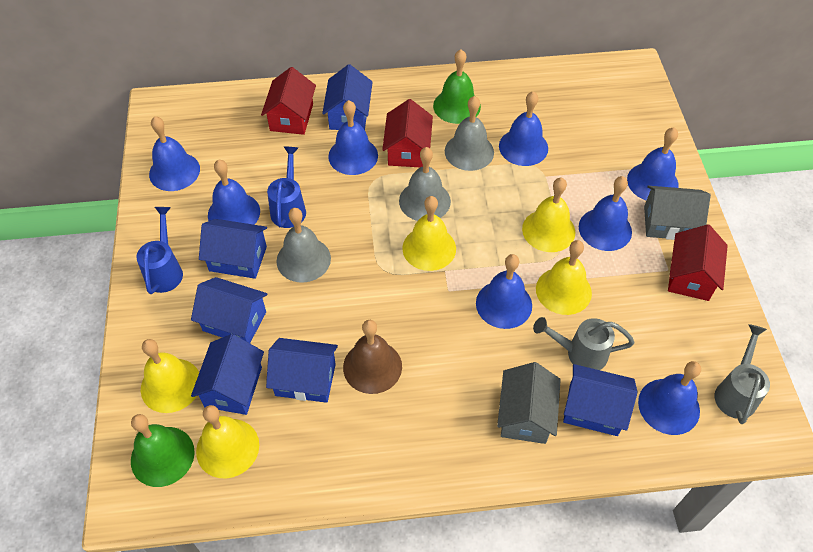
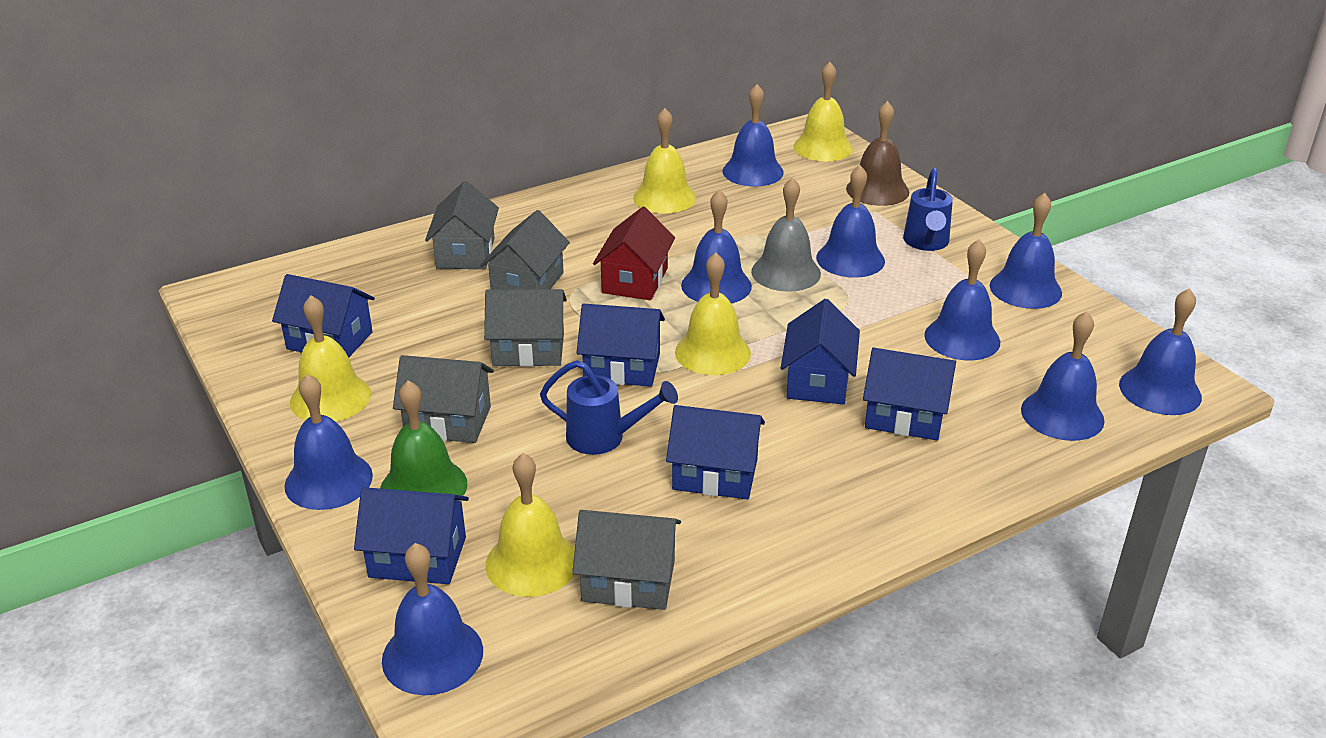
blue bell: 8 -> 9
green bell: 2 -> 1
grey bell: 3 -> 1
grey house: 2 -> 5
grey watering can: 2 -> 0
red house: 3 -> 1

